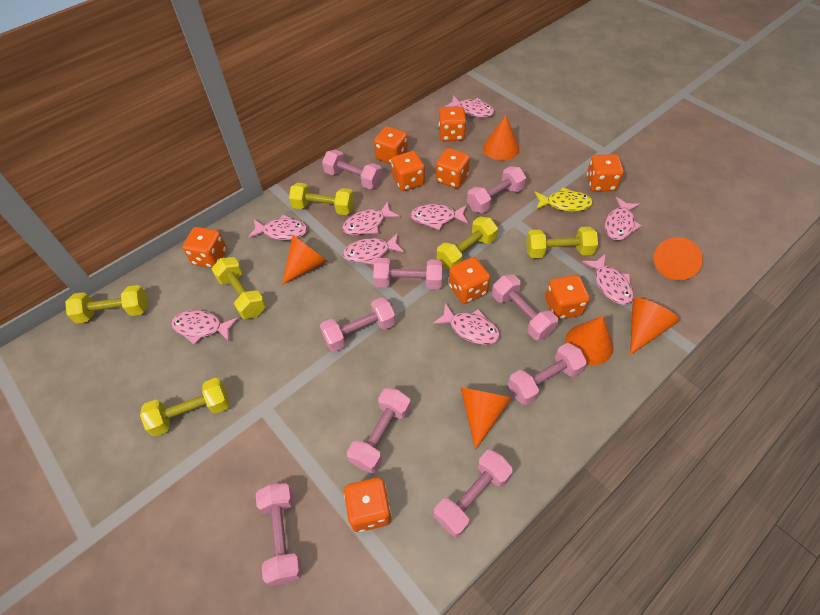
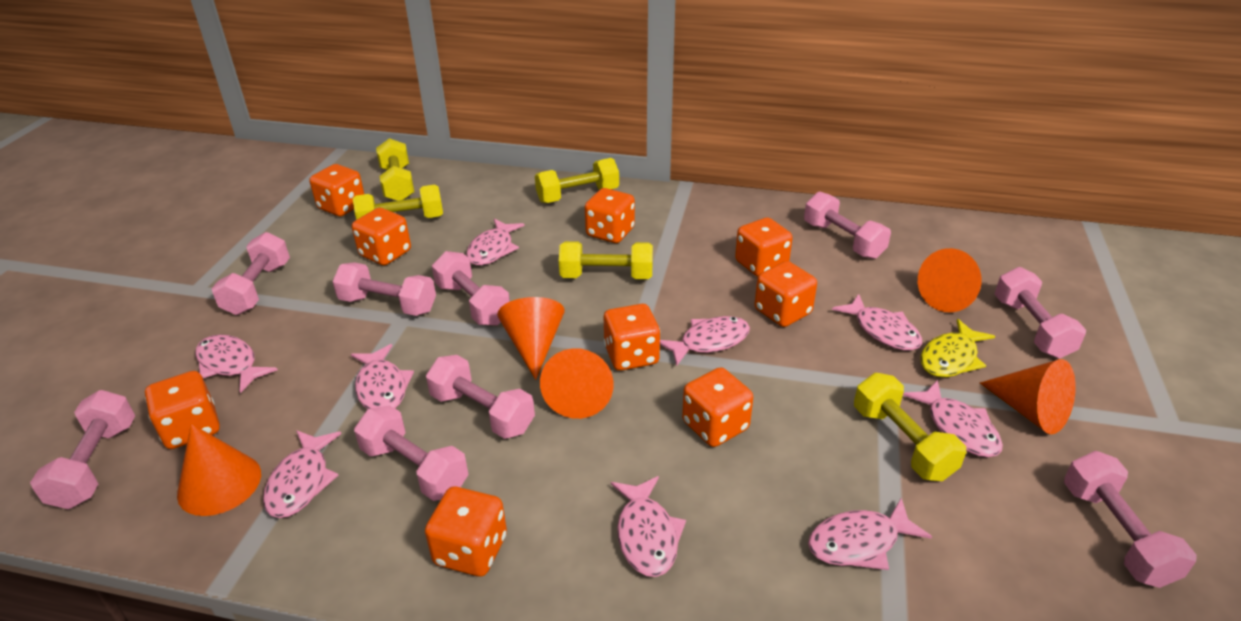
orange cone: 6 -> 5
yellow dumbbell: 6 -> 5

